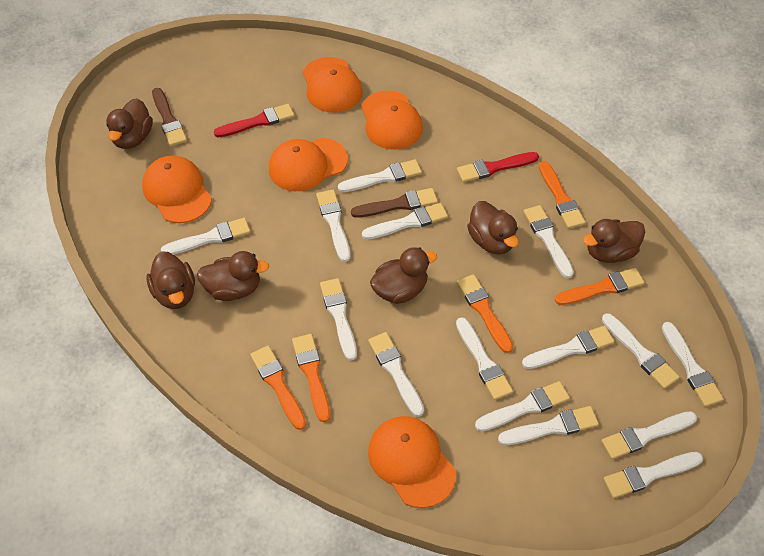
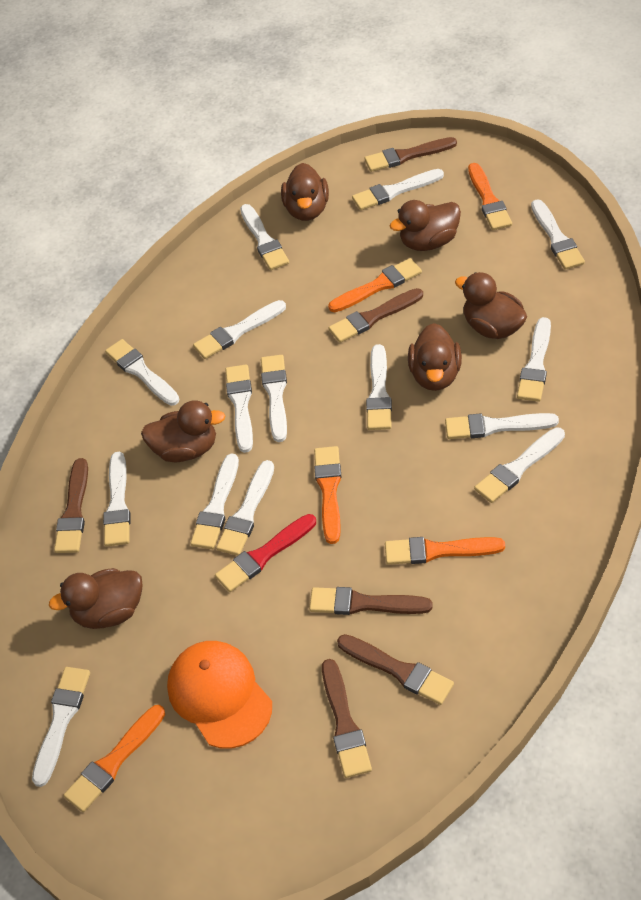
brown brush: 2 -> 6
orange cap: 5 -> 1
red brush: 2 -> 1

